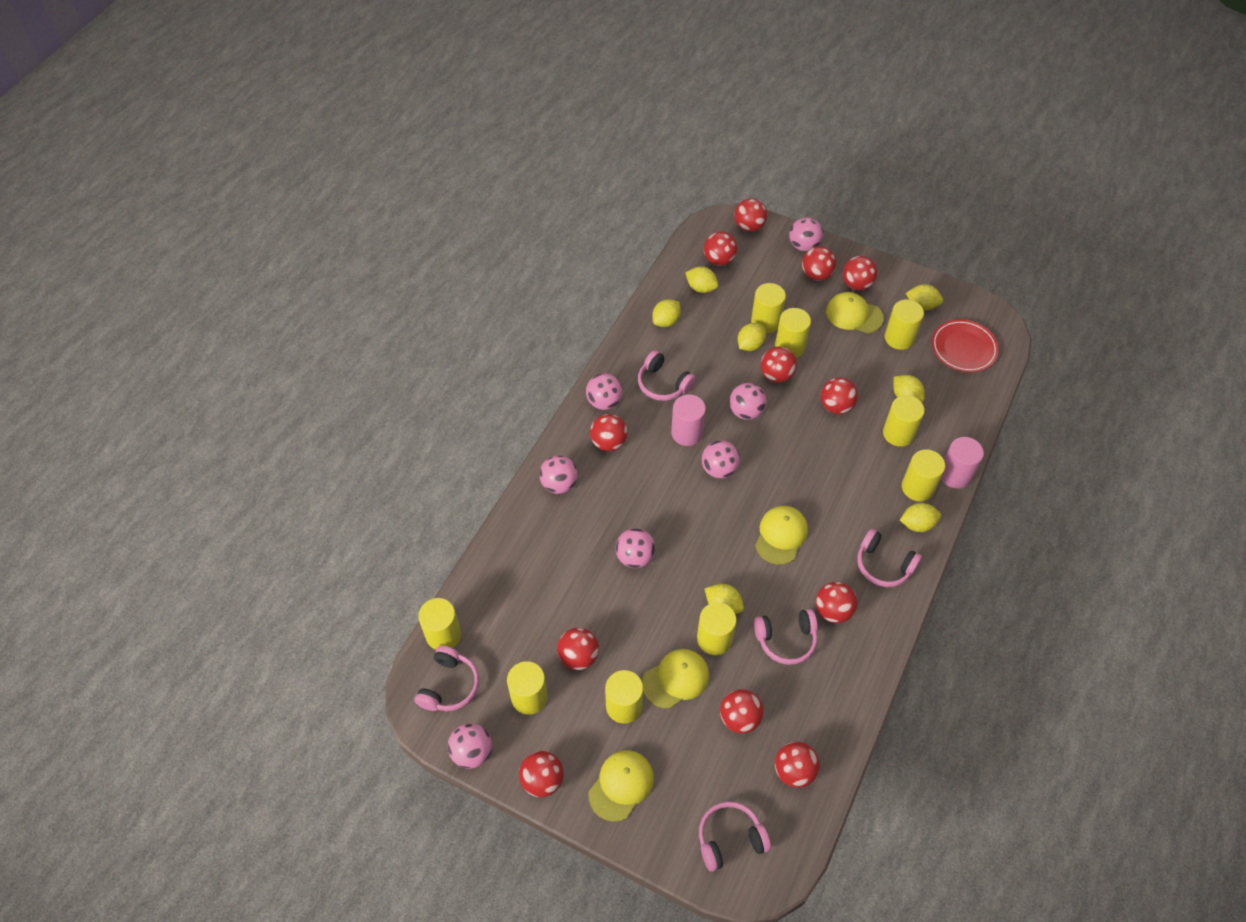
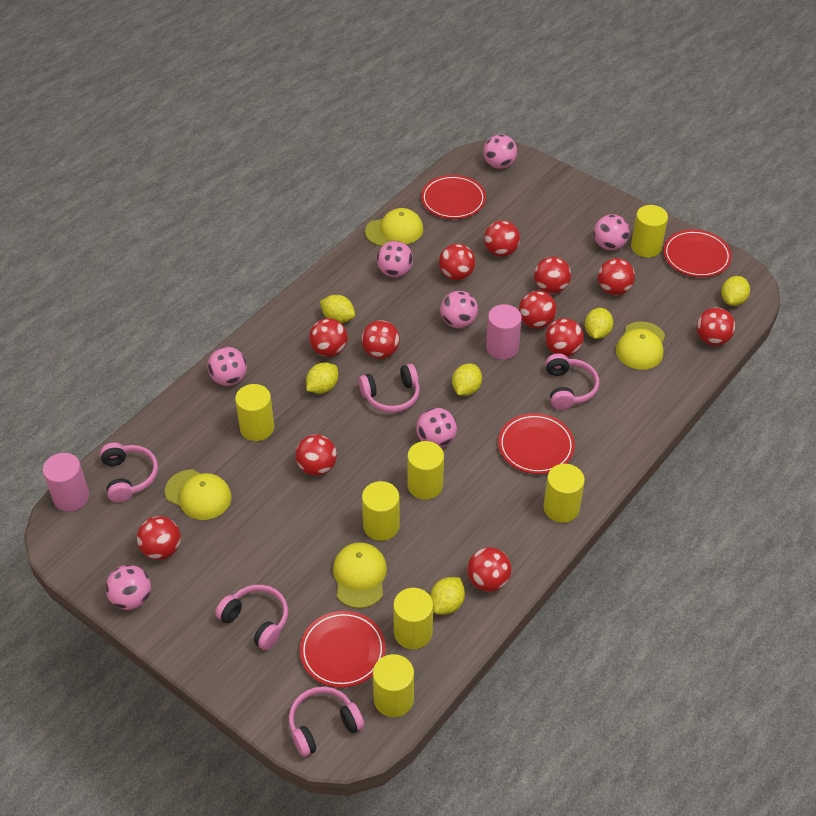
red plate: 1 -> 4
yellow cylinder: 9 -> 7
yellow lemon: 7 -> 6

